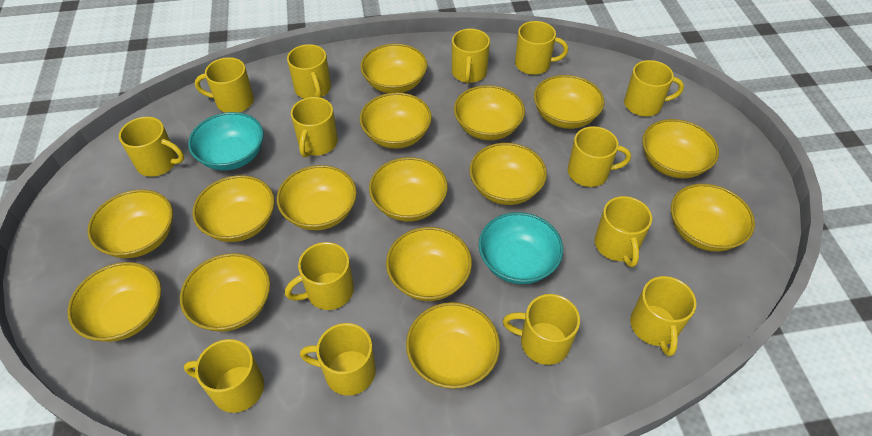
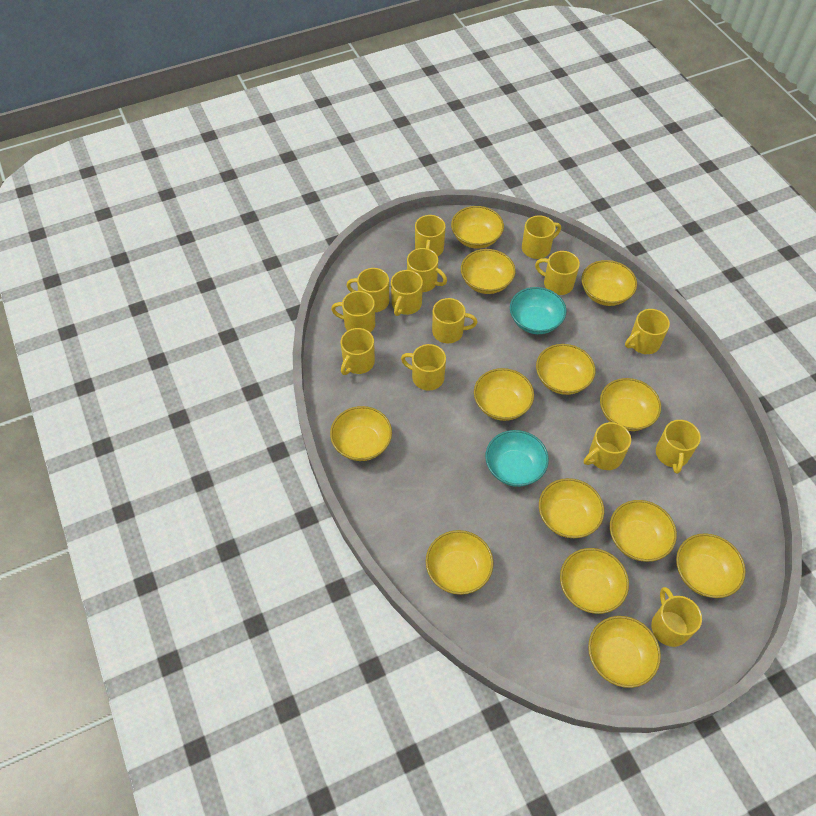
yellow bowl: 15 -> 13

